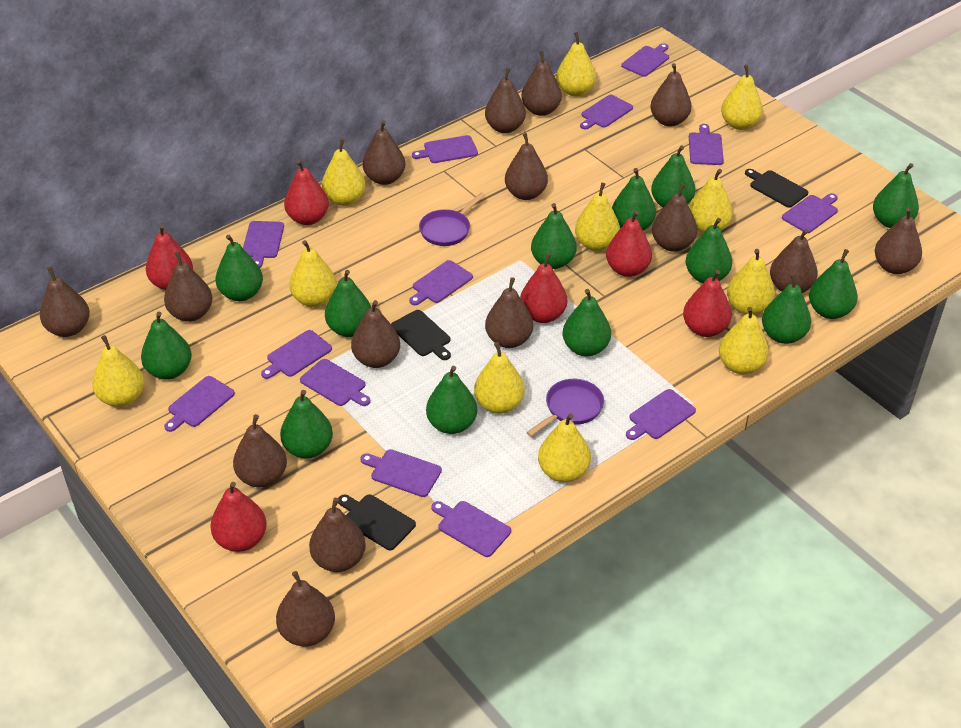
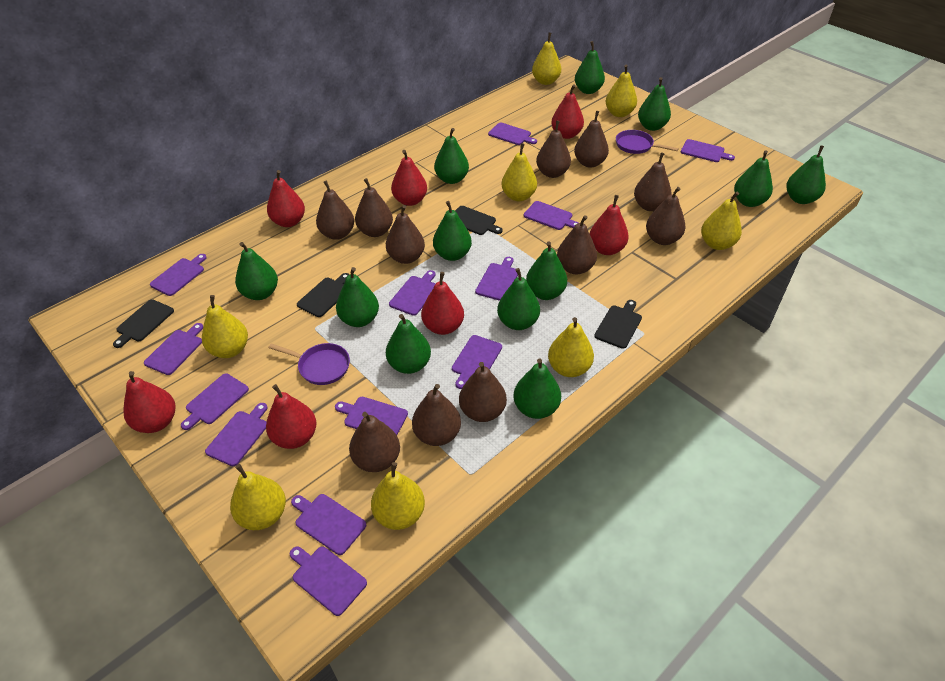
black cutting board: 3 -> 4
brown pear: 15 -> 11
green pear: 13 -> 12
red pear: 6 -> 7
yellow pear: 11 -> 8

